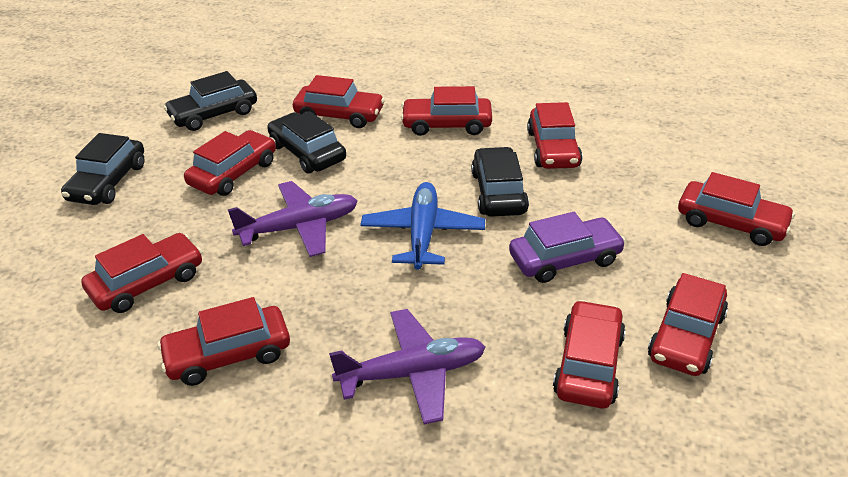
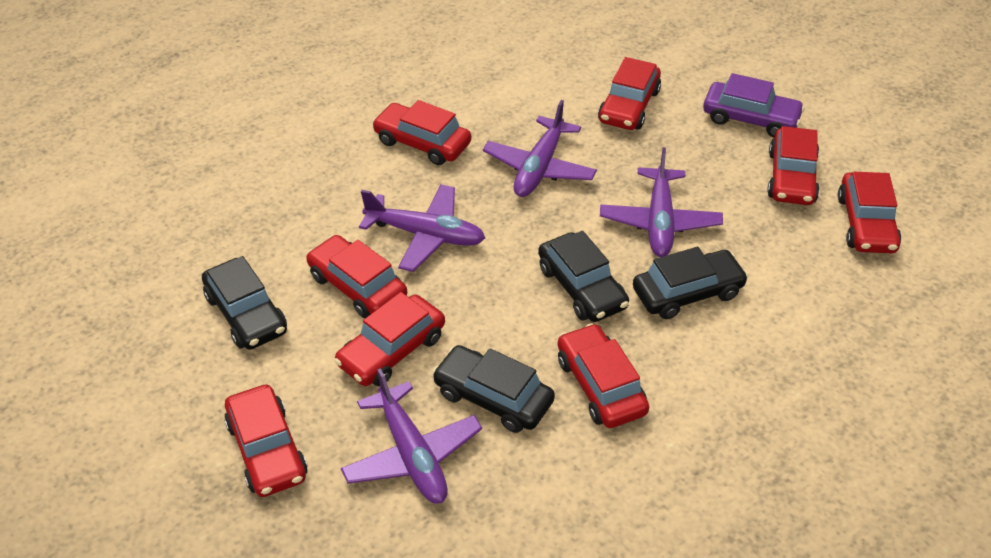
blue plane: 1 -> 0
purple plane: 2 -> 4
red car: 9 -> 8

